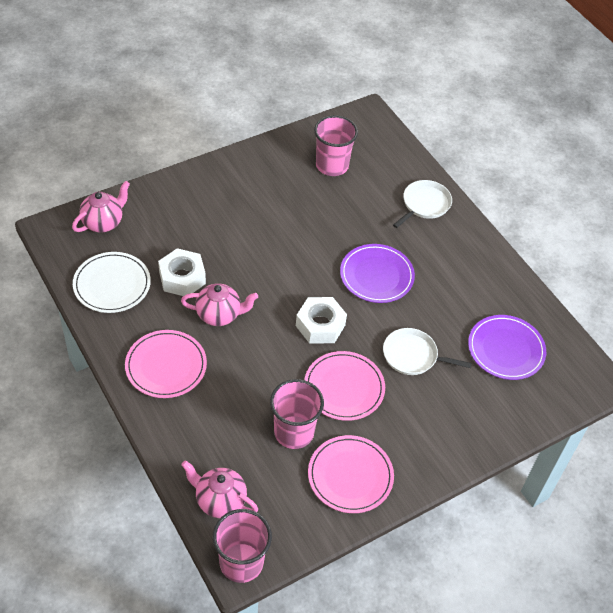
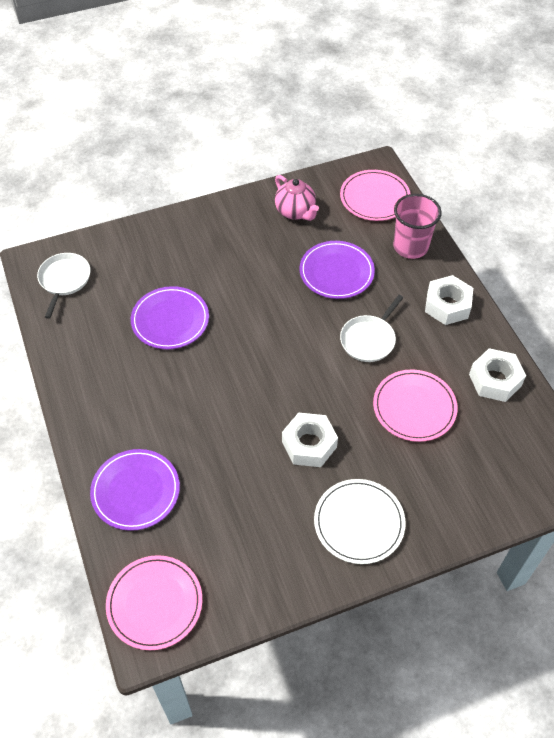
pink cup: 3 -> 1
pink teapot: 3 -> 1
purple plate: 2 -> 3
white nut: 2 -> 3

